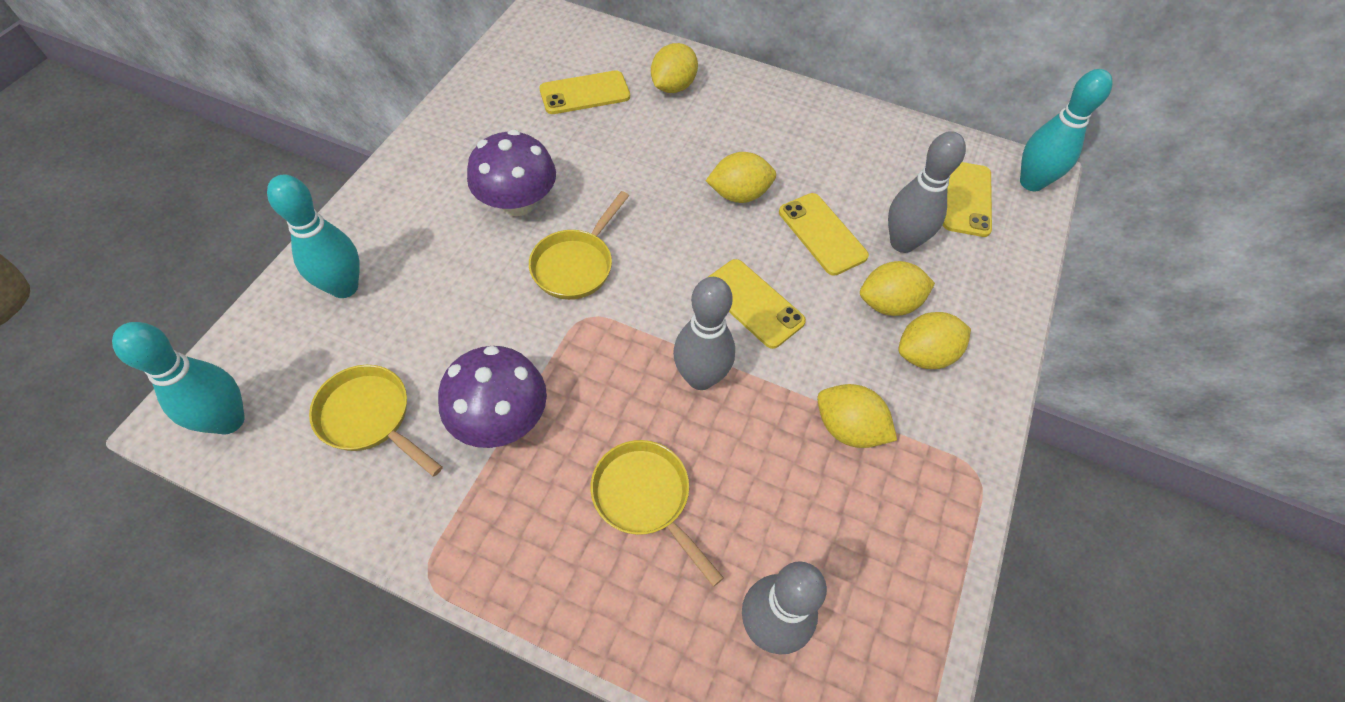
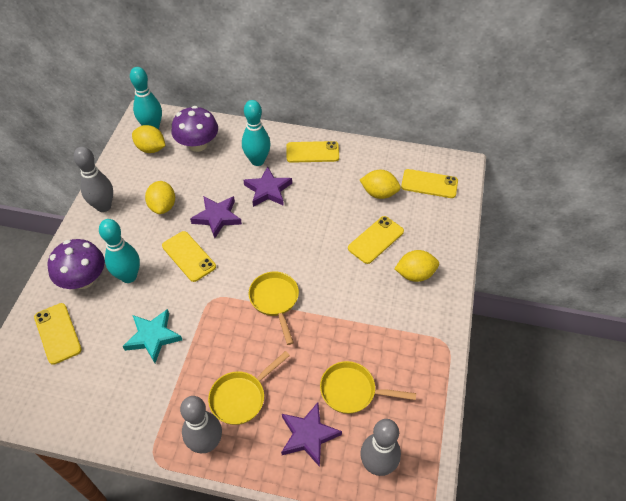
purple star: 0 -> 3
turquoise star: 0 -> 1
yellow lemon: 5 -> 4
yellow phone: 4 -> 5

